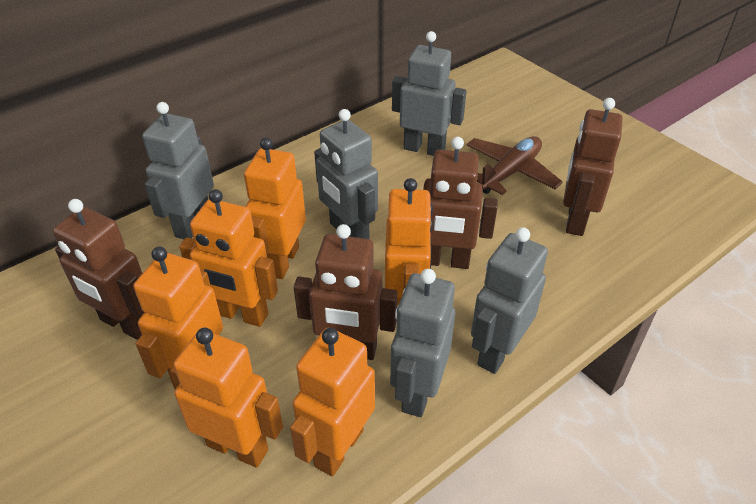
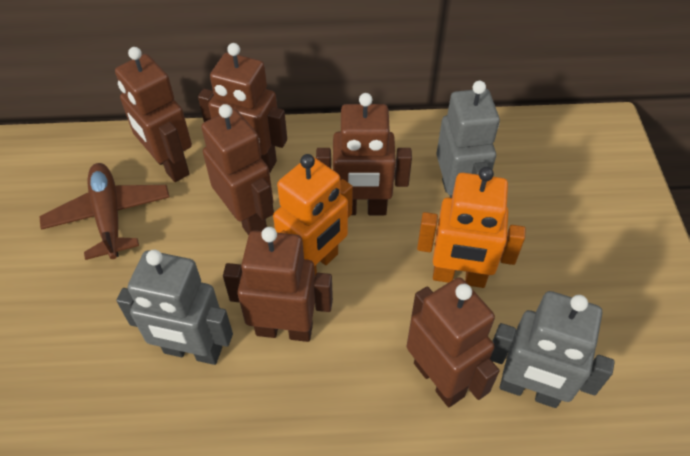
brown robot: 4 -> 6
grey robot: 5 -> 3
orange robot: 6 -> 2

